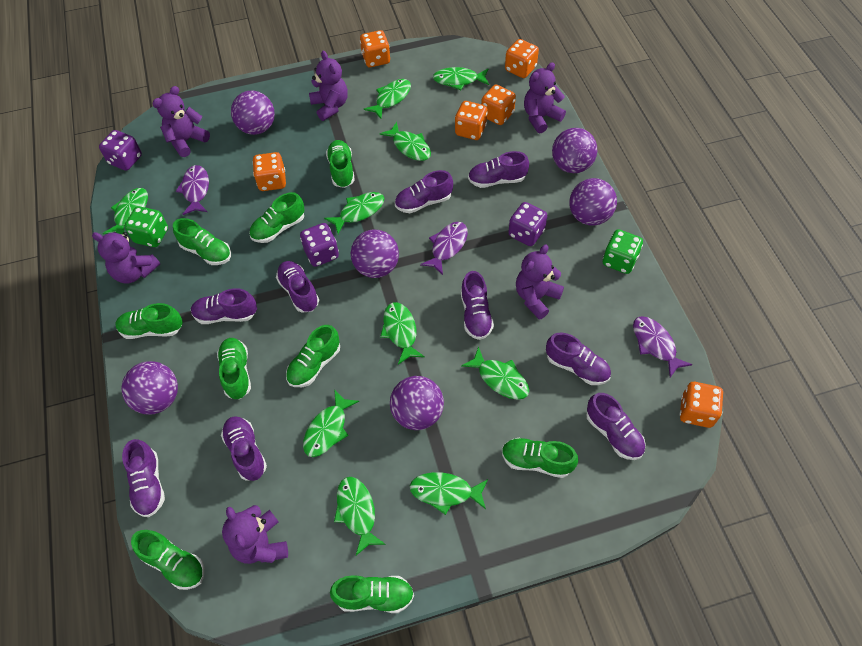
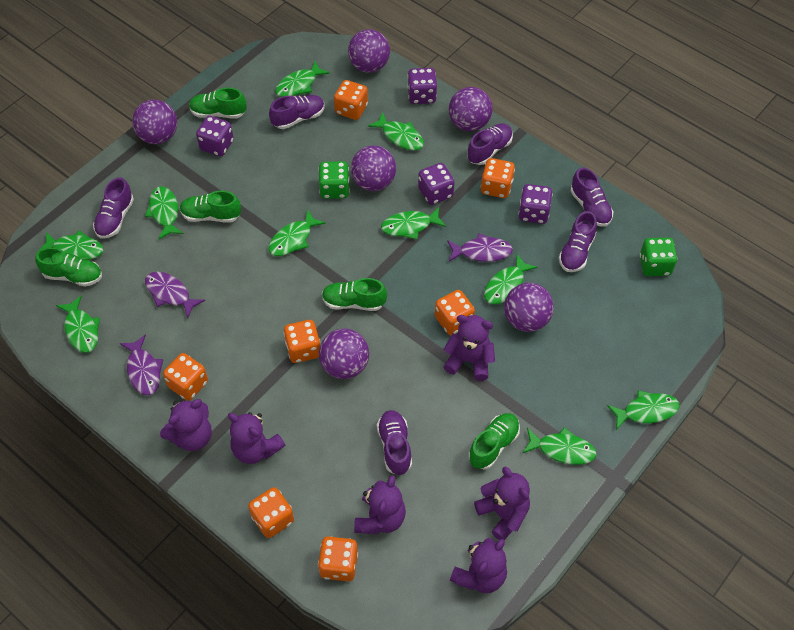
green shoe: 9 -> 5
orange dice: 6 -> 7
purple dice: 3 -> 4
purple shoe: 9 -> 6

